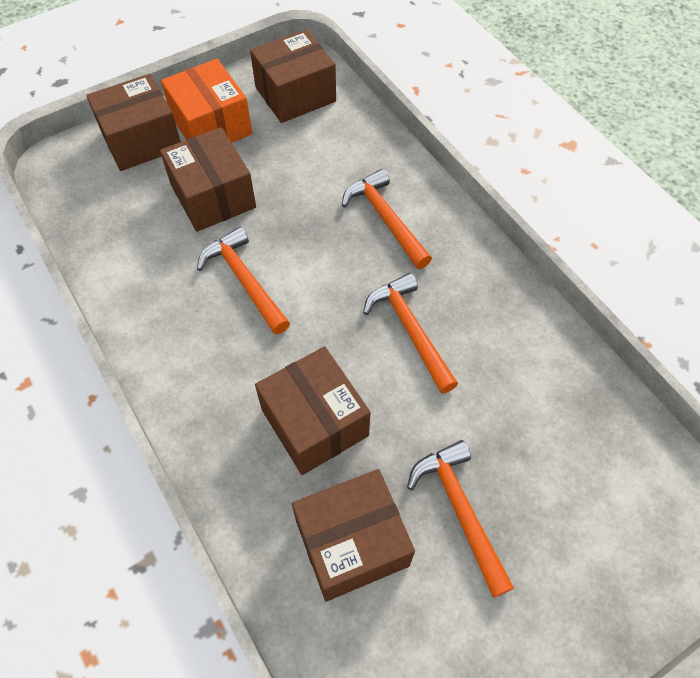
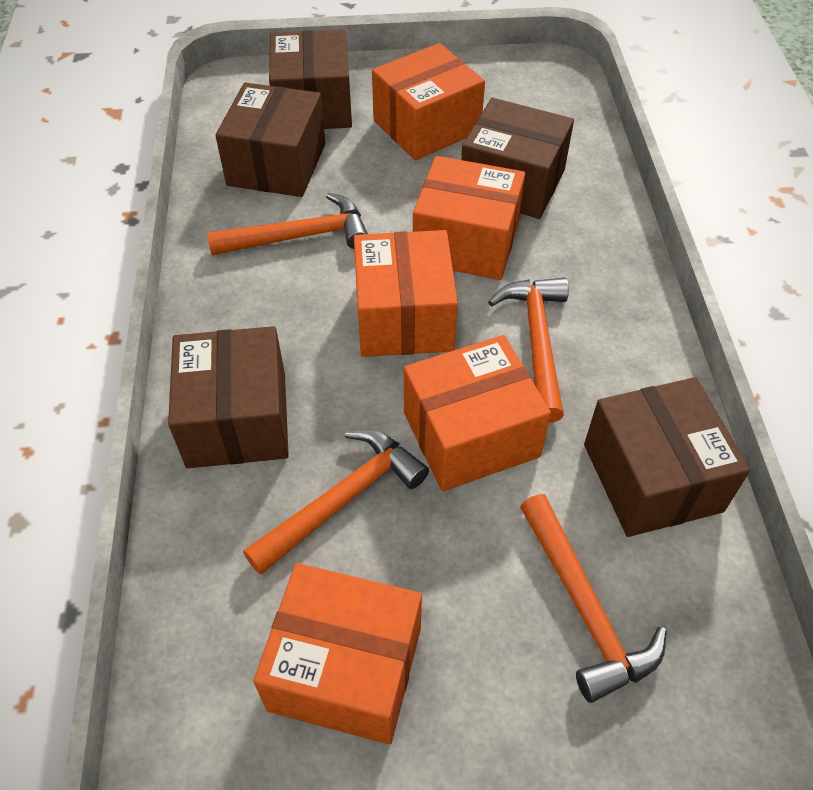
orange box: 1 -> 5

